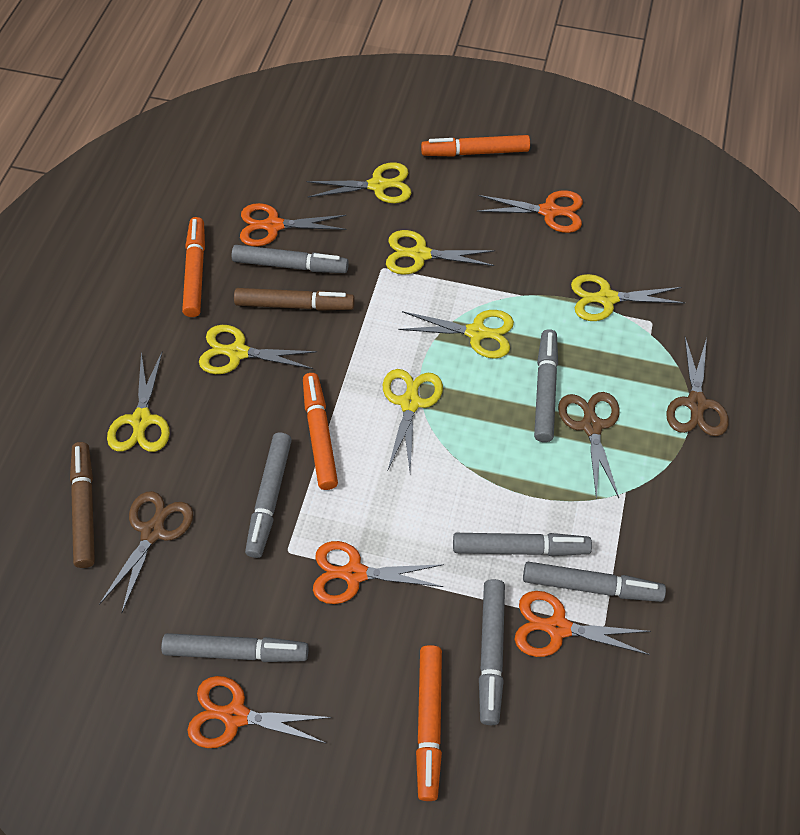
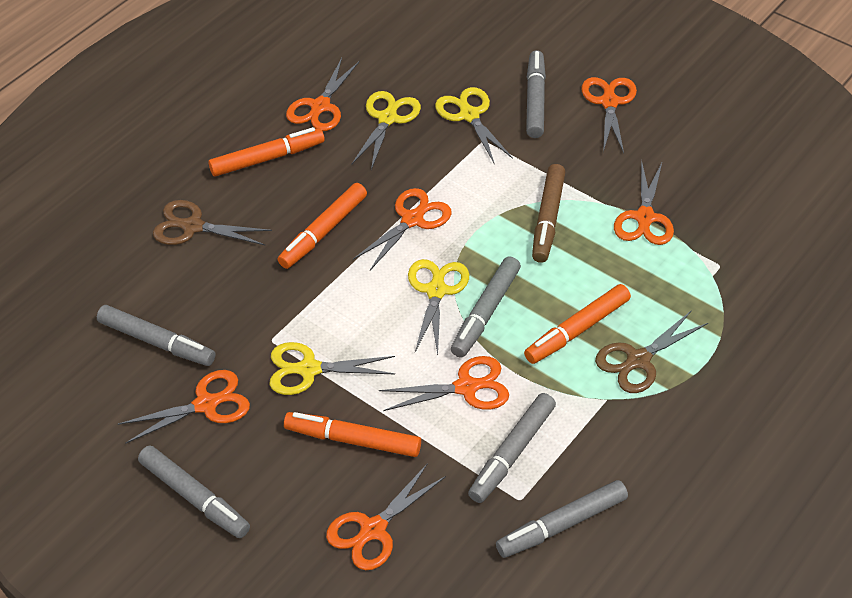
brown marker: 2 -> 1
brown scissors: 3 -> 2
grey marker: 7 -> 6
orange scissors: 5 -> 7
yellow scissors: 7 -> 4

